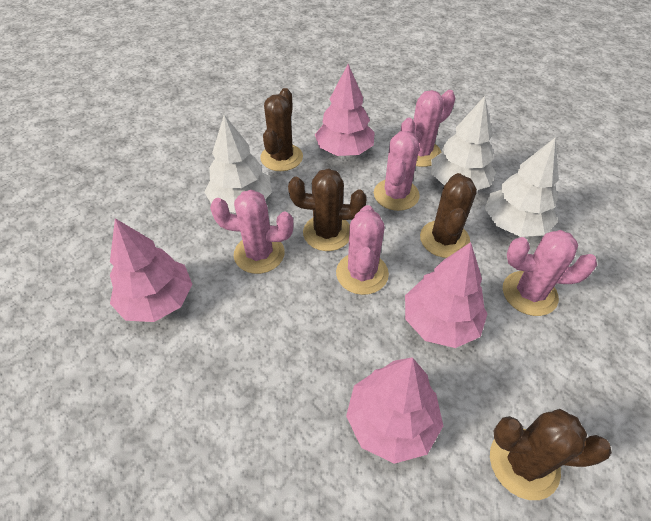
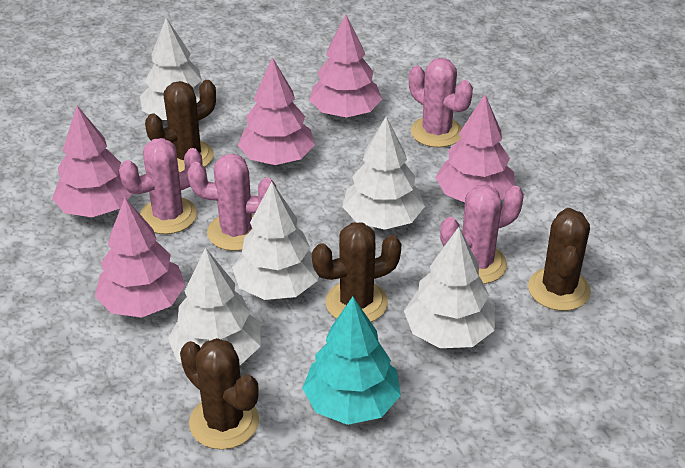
pink cactus: 5 -> 4
pink tree: 4 -> 5
turquoise tree: 0 -> 1
white tree: 3 -> 5

